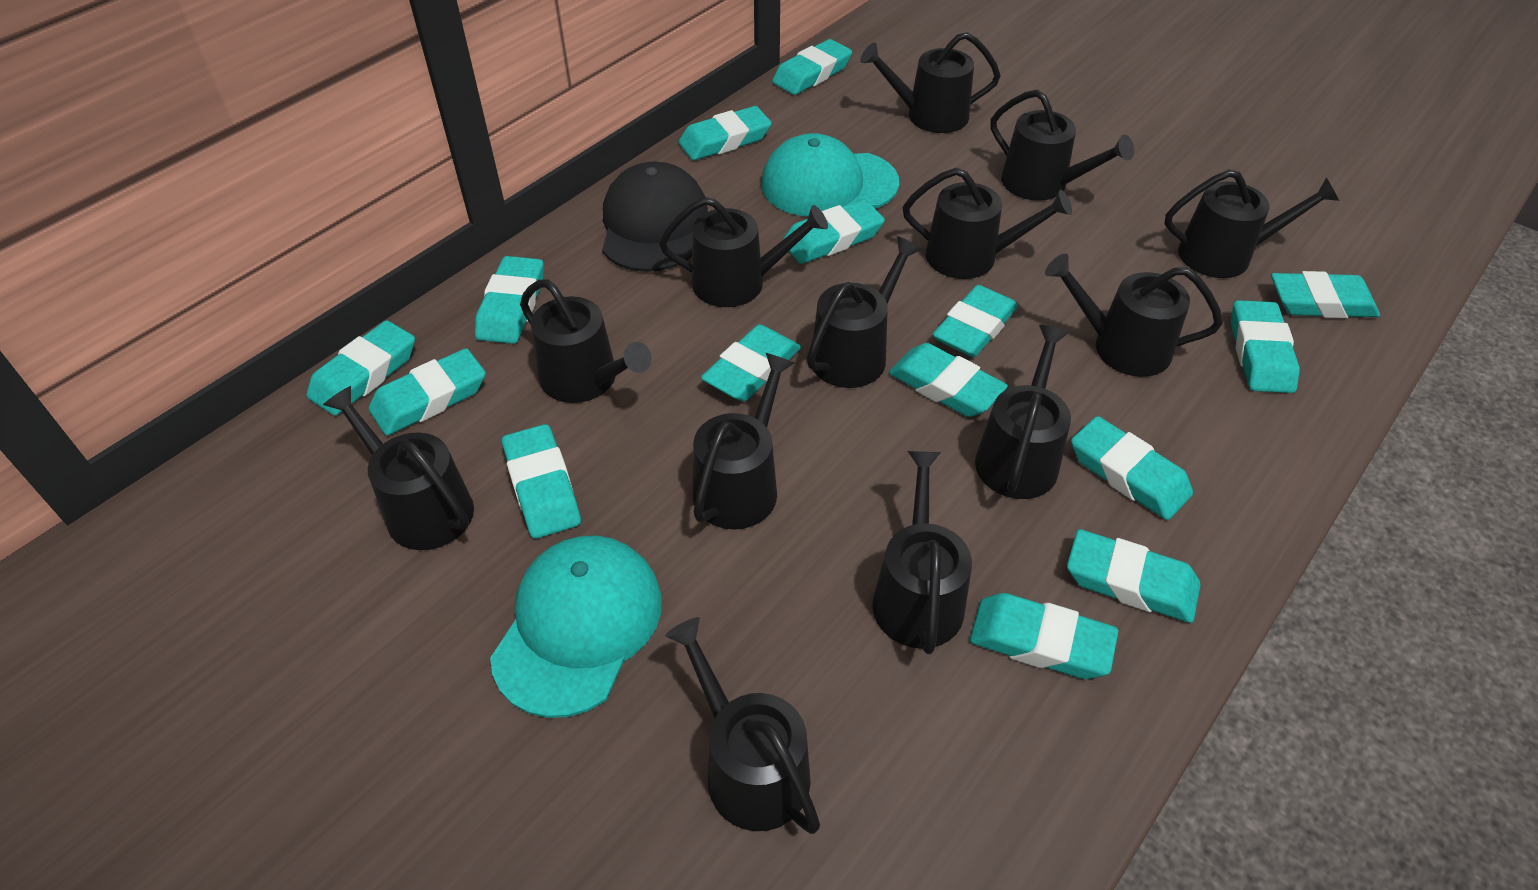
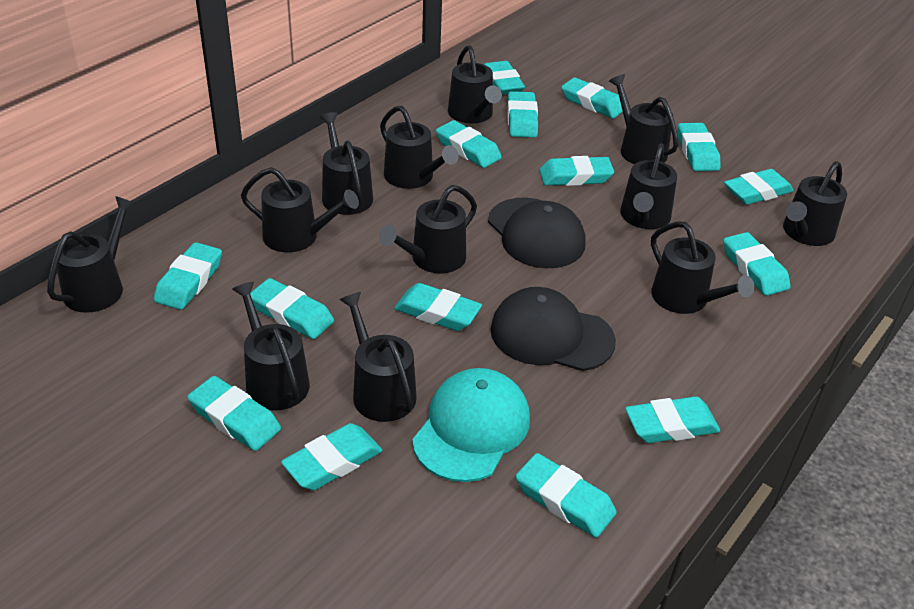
black cap: 1 -> 2
black watering can: 13 -> 12
turquoise cap: 2 -> 1

